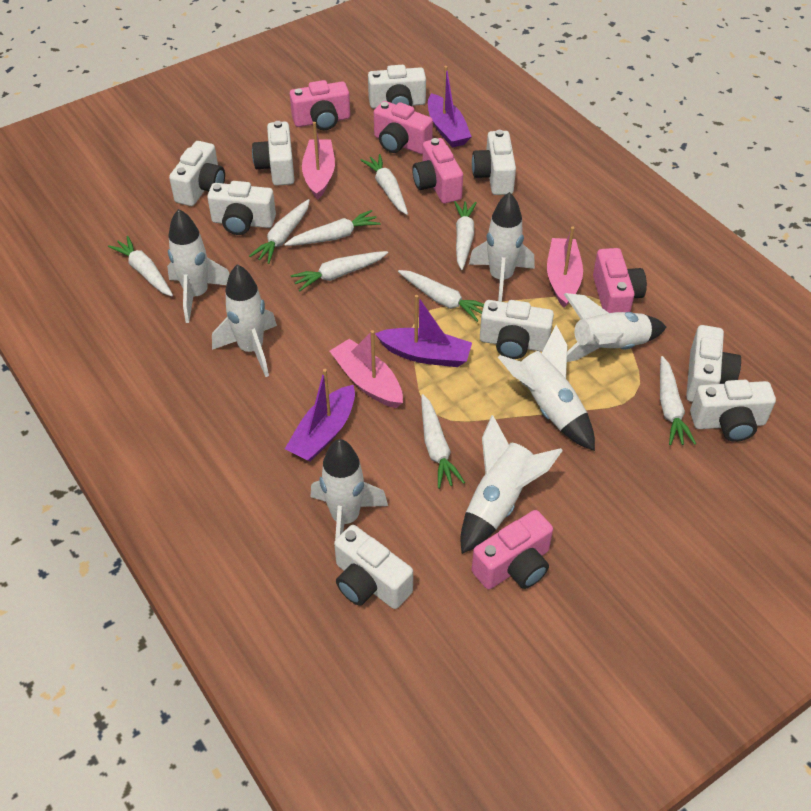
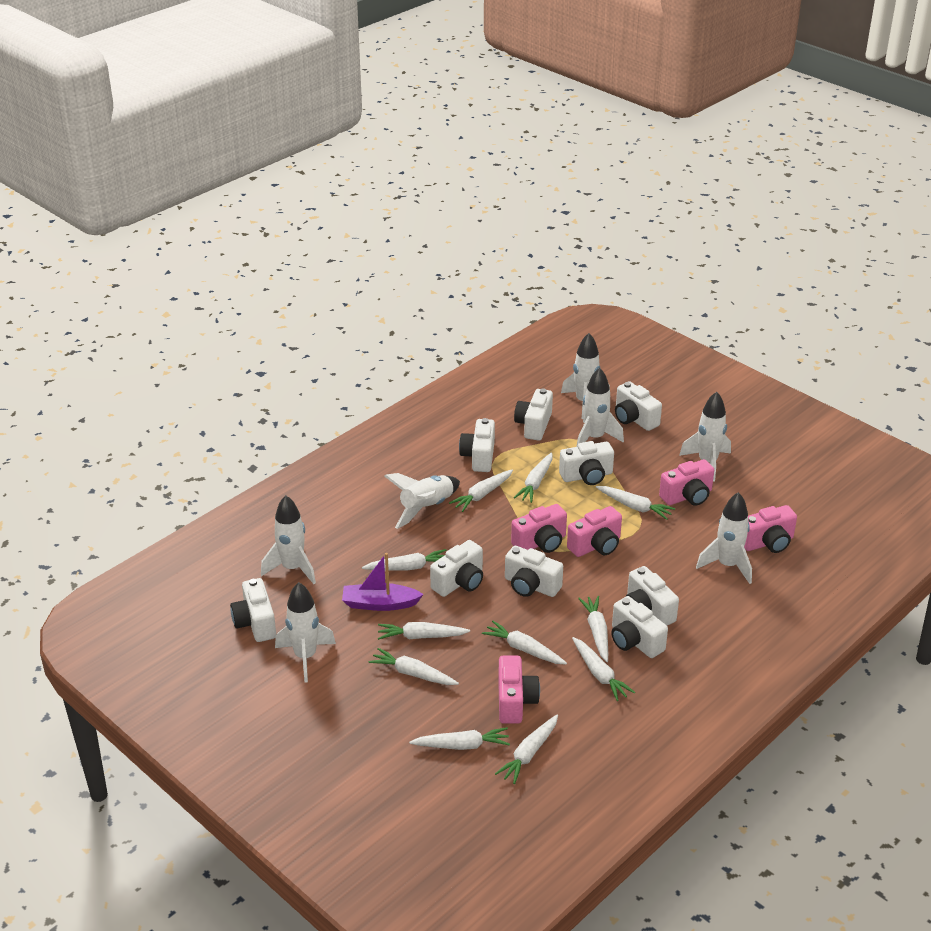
pink boat: 3 -> 0
purple boat: 3 -> 1
white carrot: 9 -> 11

